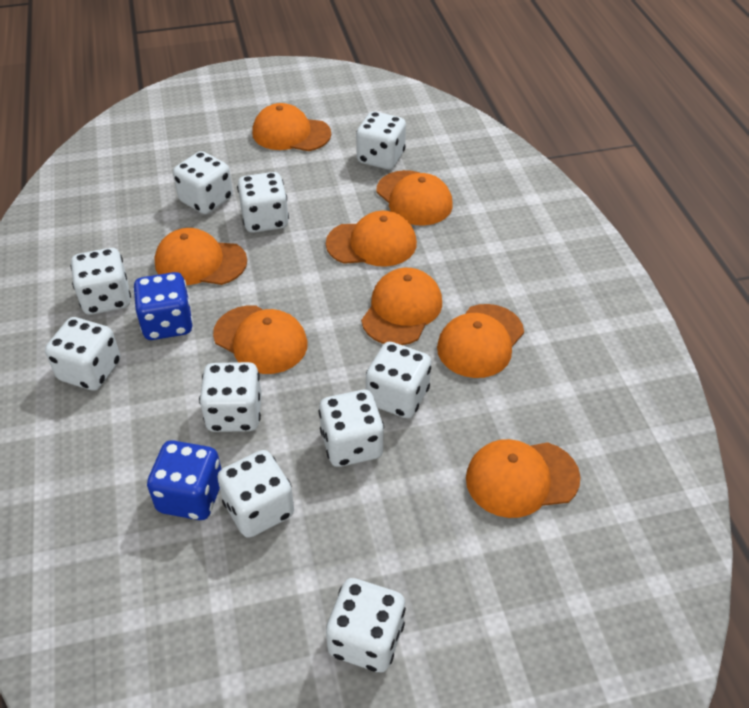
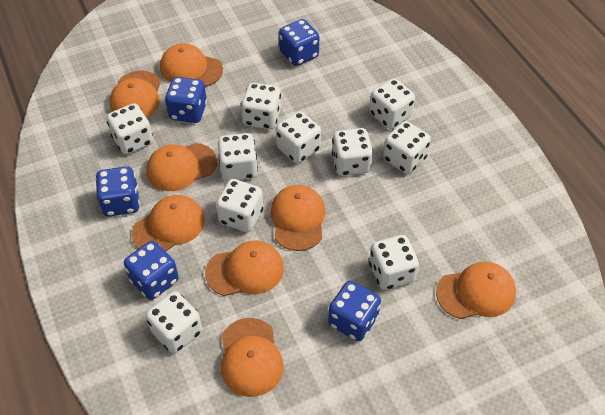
blue dice: 2 -> 5

